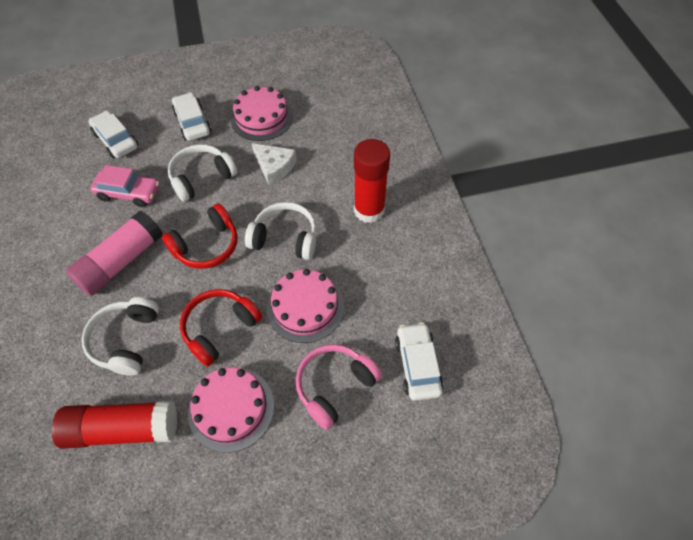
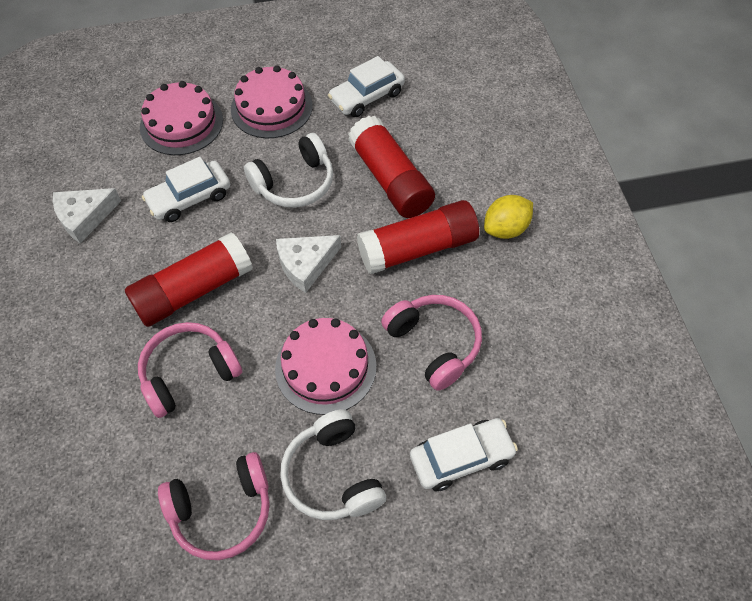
pink car: 1 -> 0
pink glue stick: 1 -> 0
pink headphones: 1 -> 3
red glue stick: 2 -> 3
red headphones: 2 -> 0
white cheese: 1 -> 2
white headphones: 3 -> 2
yellow lemon: 0 -> 1

